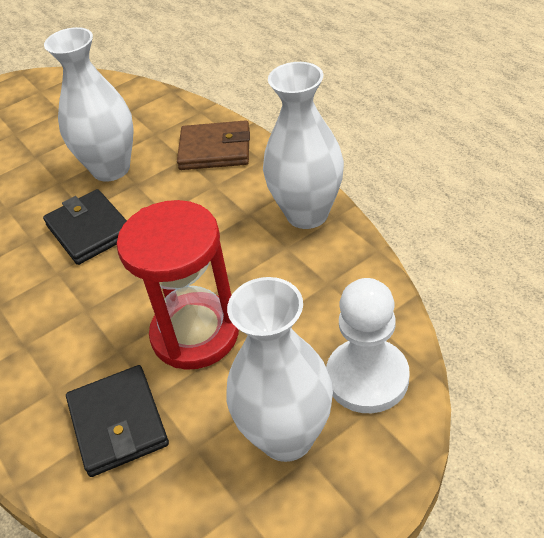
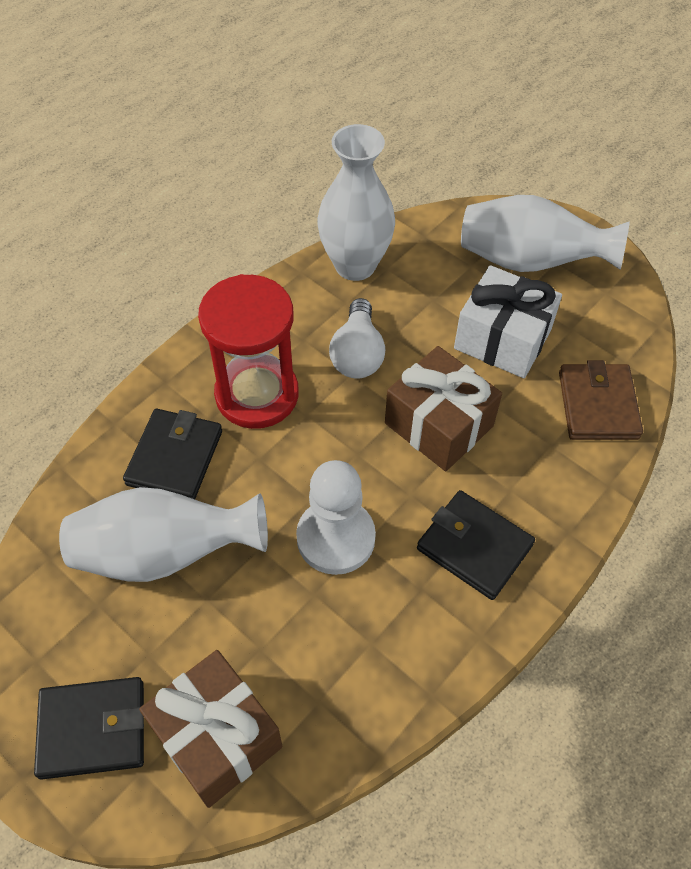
black wallet: 2 -> 3
brown gift: 0 -> 2
white gift: 0 -> 1
white light bulb: 0 -> 1

